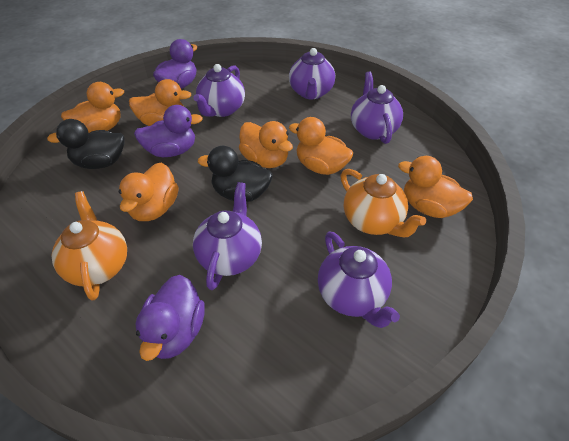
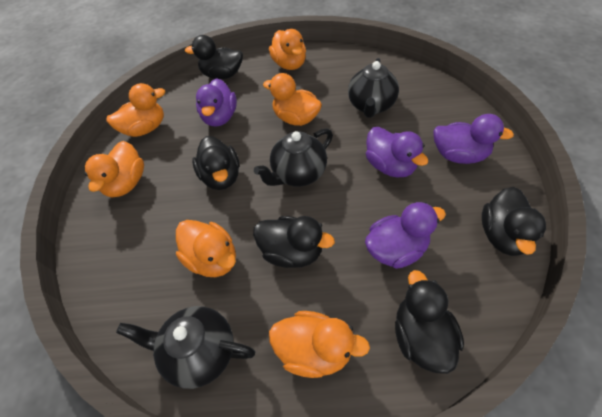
black duck: 2 -> 5
black teapot: 0 -> 3
orange teapot: 2 -> 0
purple duck: 3 -> 4
purple teapot: 5 -> 0

